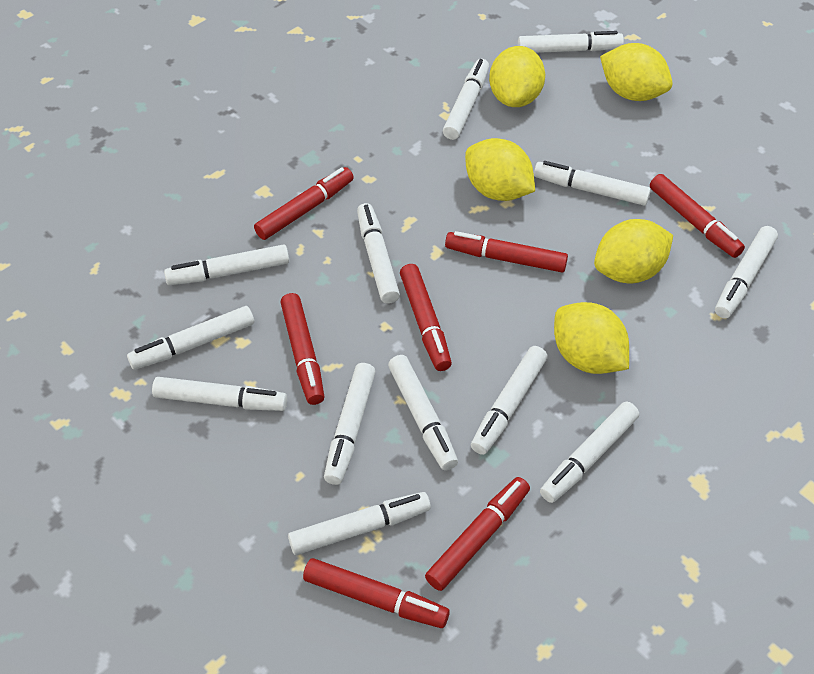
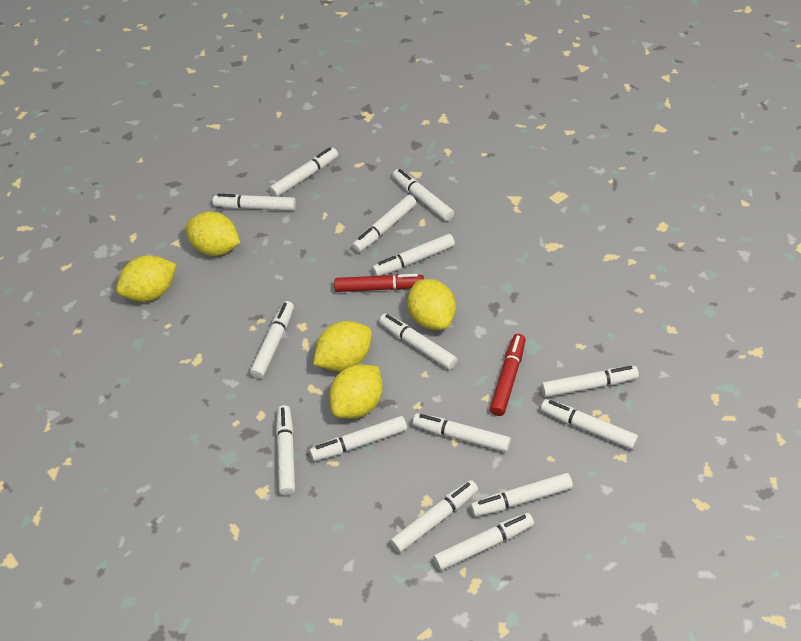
red marker: 7 -> 2
white marker: 13 -> 15

